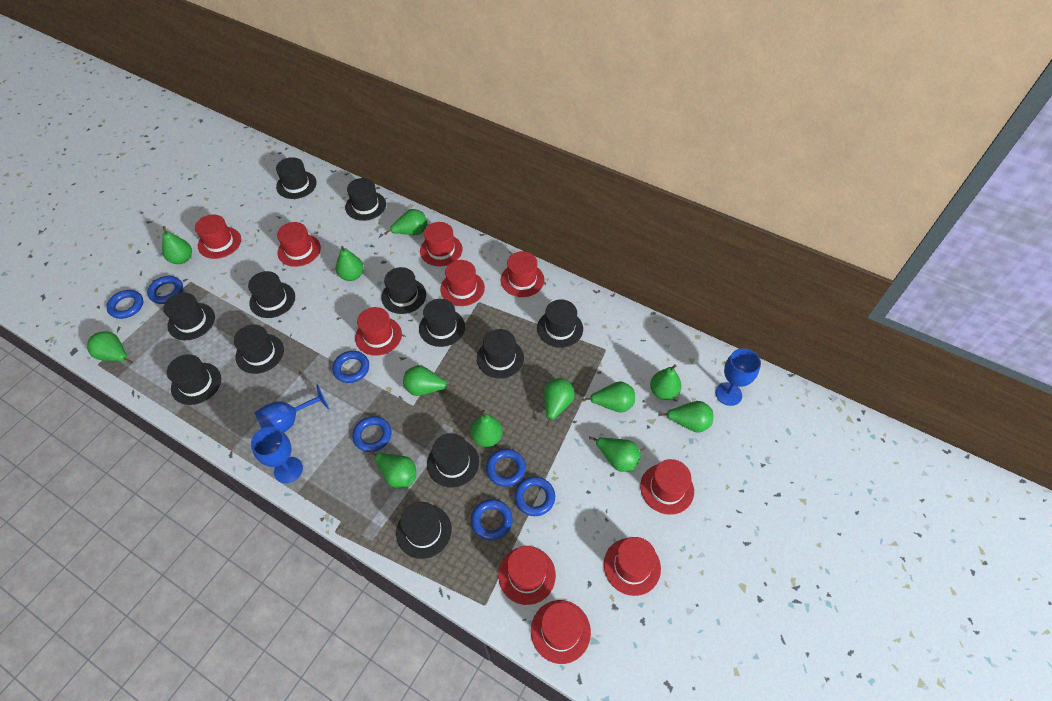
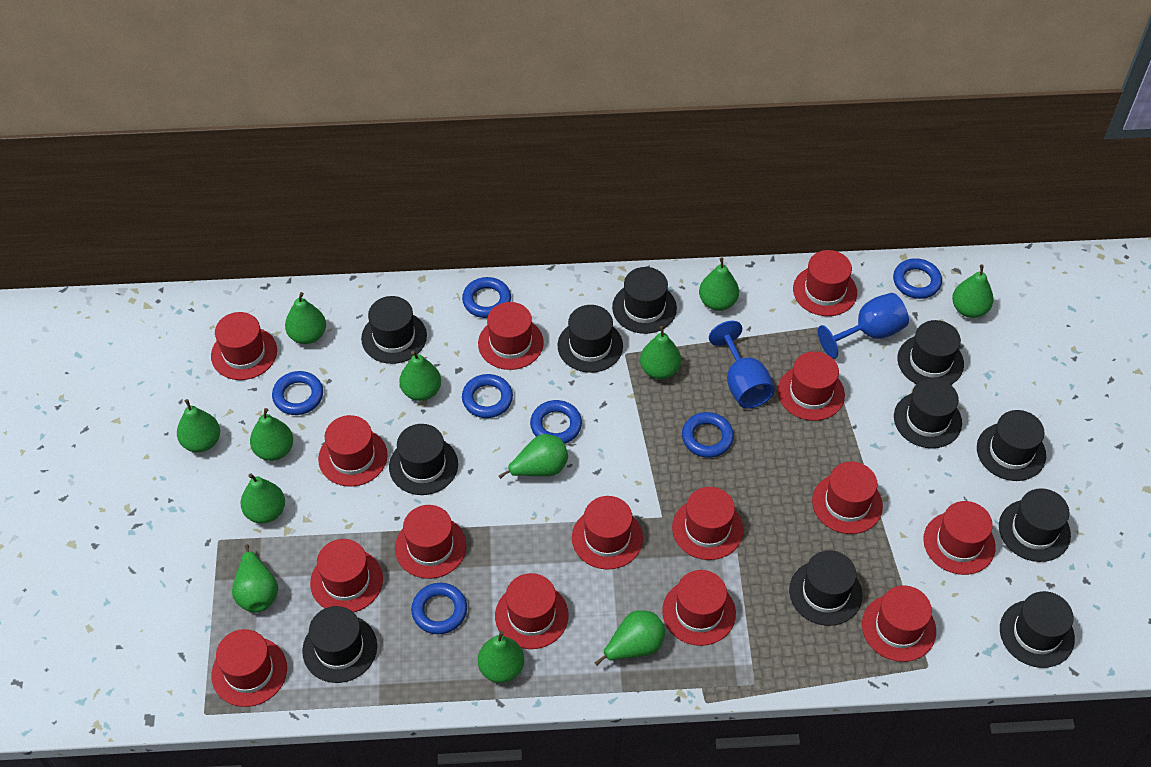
black hat: 12 -> 11
blue goblet: 3 -> 2
red hat: 10 -> 15

